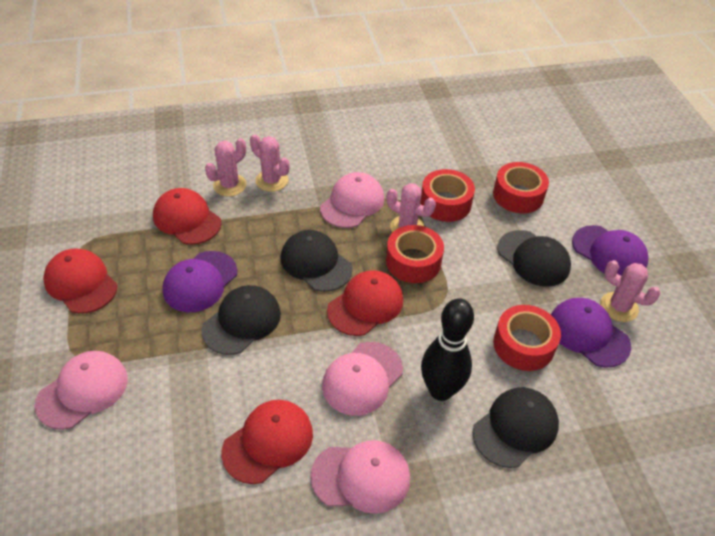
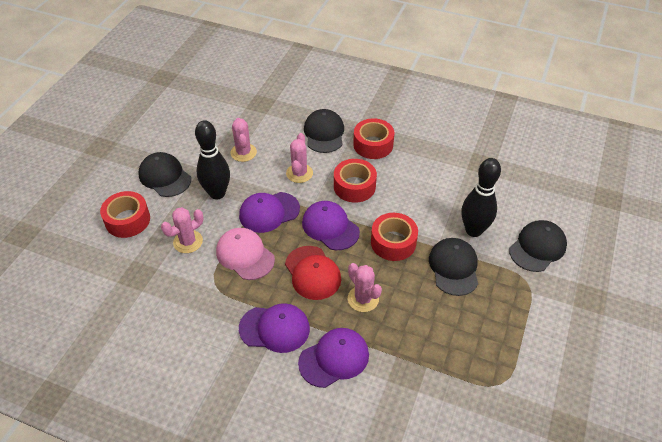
black bowling pin: 1 -> 2
pink cap: 4 -> 1
purple cap: 3 -> 4
red cap: 4 -> 1

